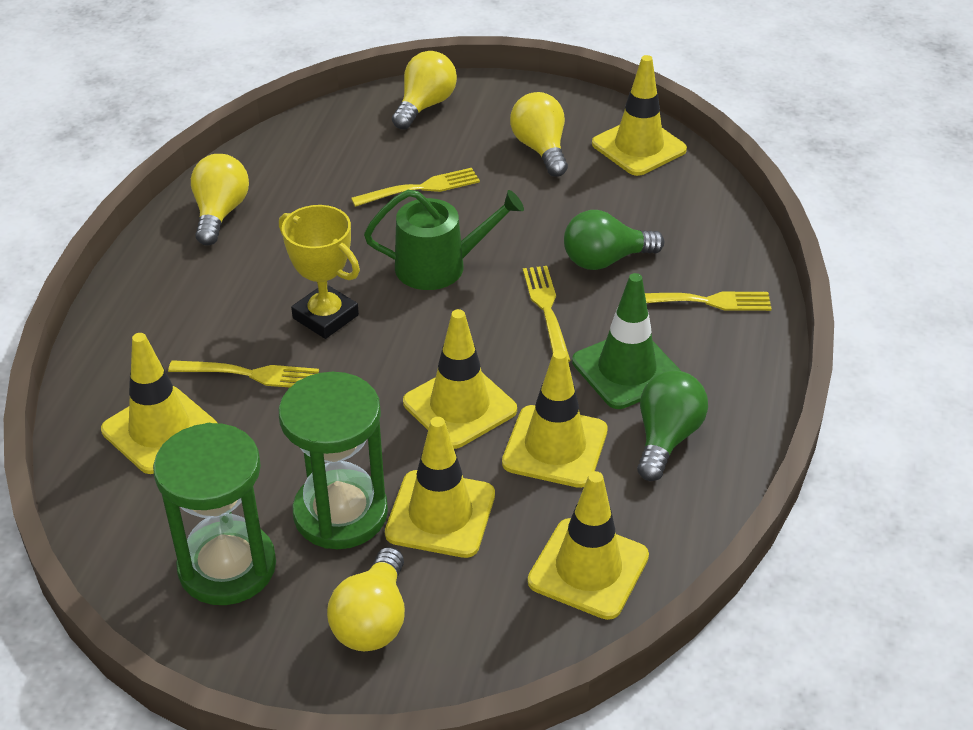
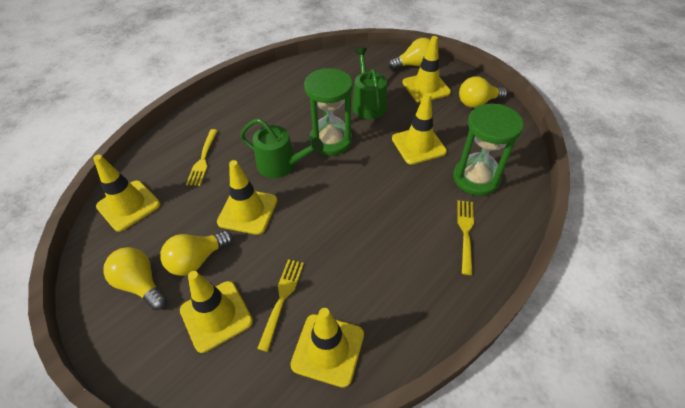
green light bulb: 2 -> 0
green traffic cone: 1 -> 0
green watering can: 1 -> 2
yellow fork: 4 -> 3
yellow trophy: 1 -> 0

